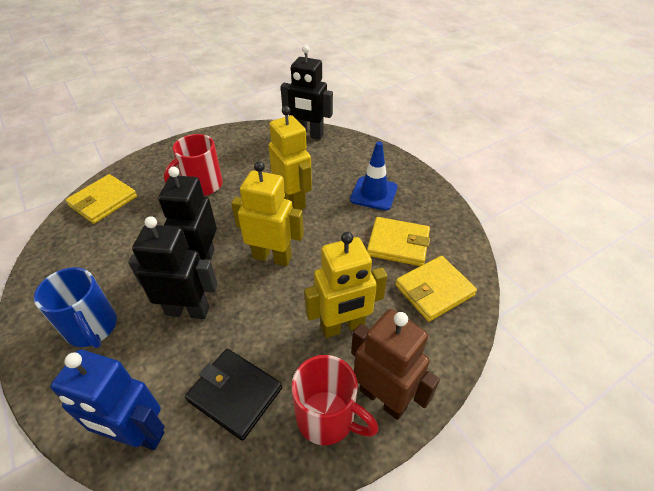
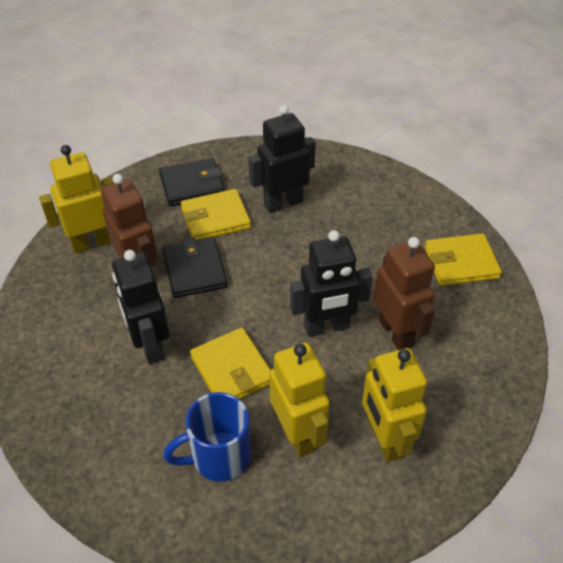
black wallet: 1 -> 2
blue robot: 1 -> 0
blue traffic cone: 1 -> 0
brown robot: 1 -> 2
red mug: 2 -> 0

